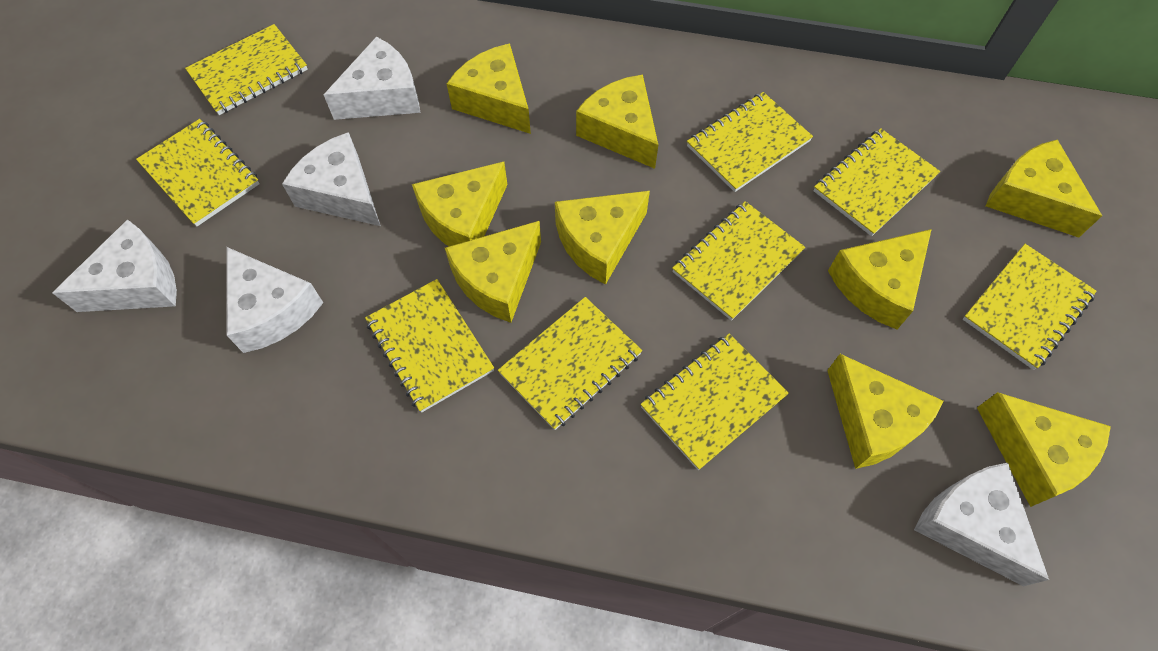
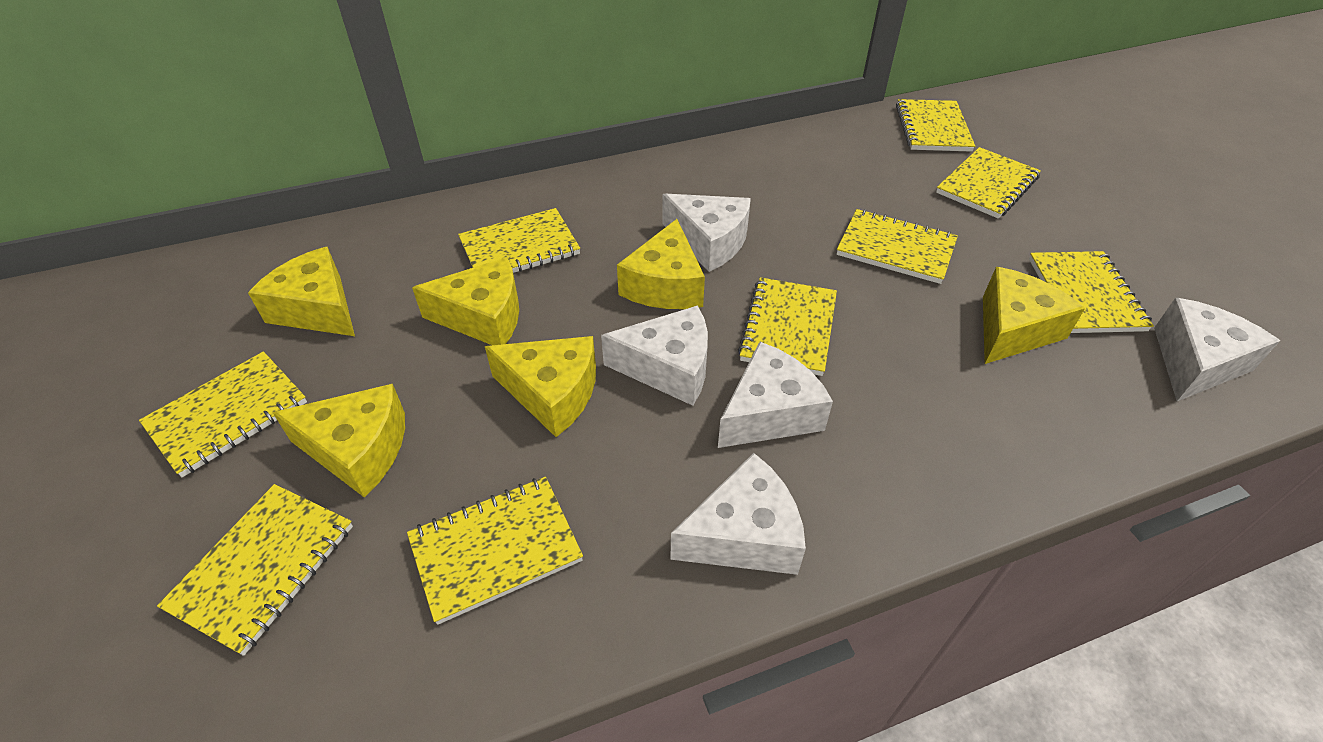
yellow cheese: 9 -> 6

